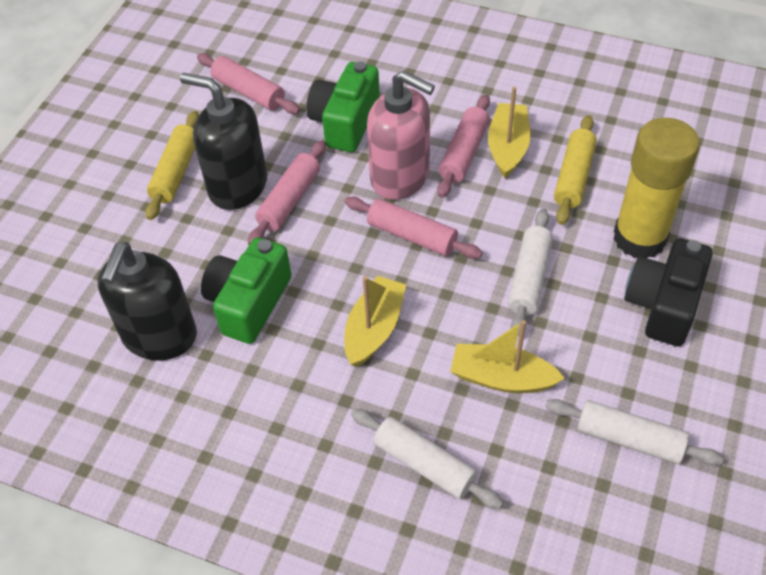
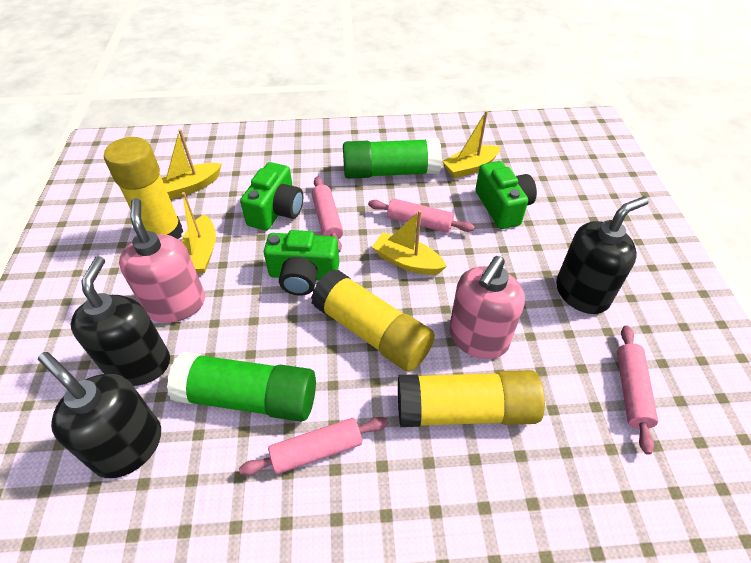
black camera: 1 -> 0
black soap dispenser: 2 -> 3
green camera: 2 -> 3
green glue stick: 0 -> 2
pink soap dispenser: 1 -> 2
white rolling pin: 3 -> 0
yellow boat: 3 -> 4
yellow glue stick: 1 -> 3
yellow rolling pin: 2 -> 0

